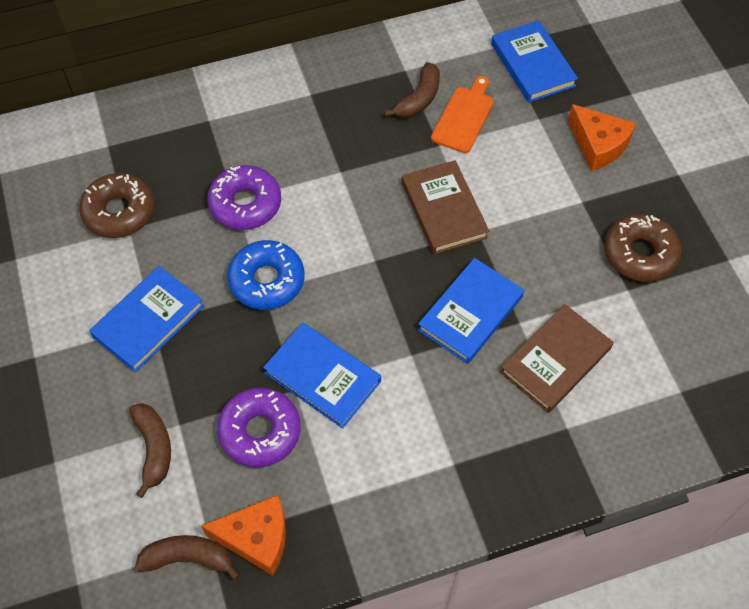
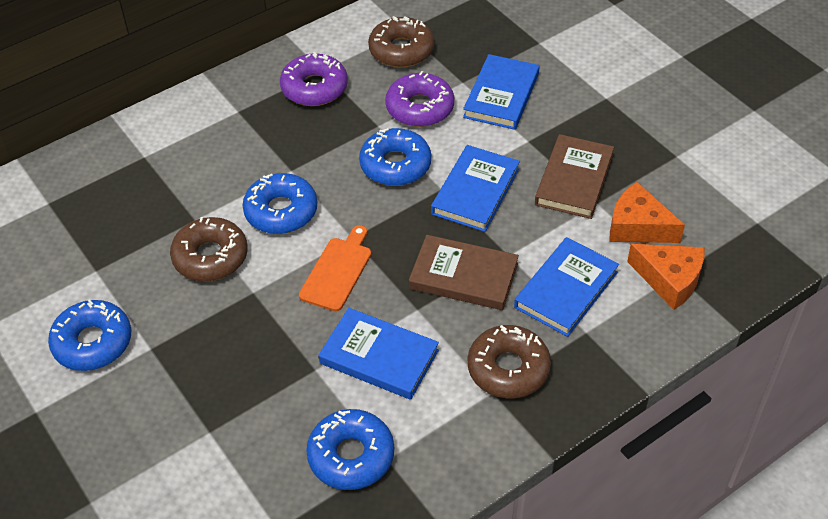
blue donut: 1 -> 4
brown banana: 3 -> 0
brown donut: 2 -> 3

